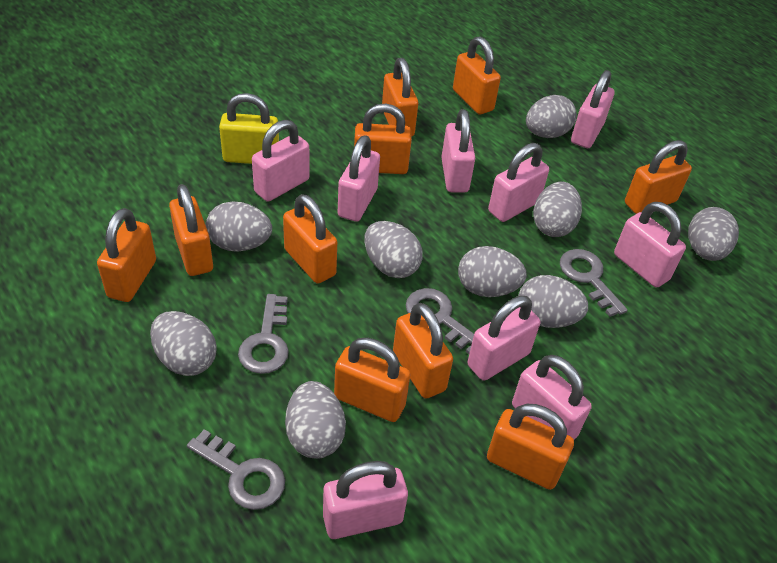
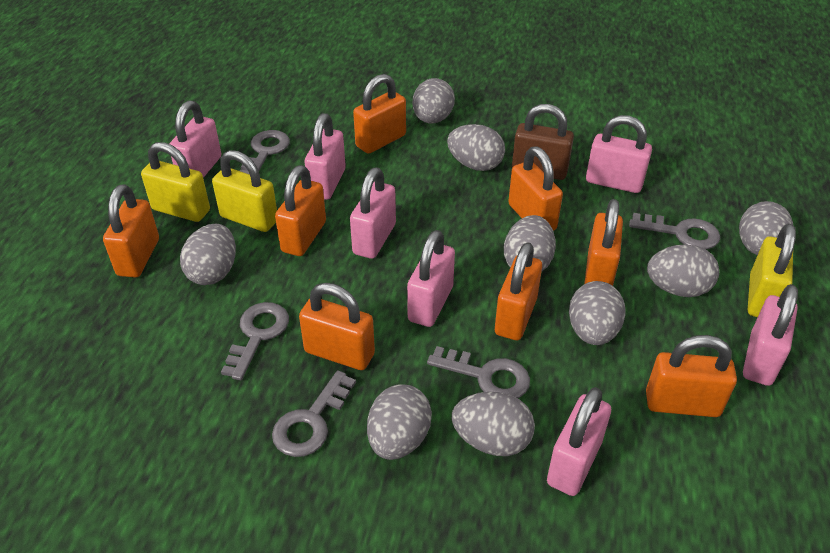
brown padlock: 0 -> 1
grey key: 4 -> 5
orange padlock: 10 -> 8
pink padlock: 9 -> 7
yellow padlock: 1 -> 3

